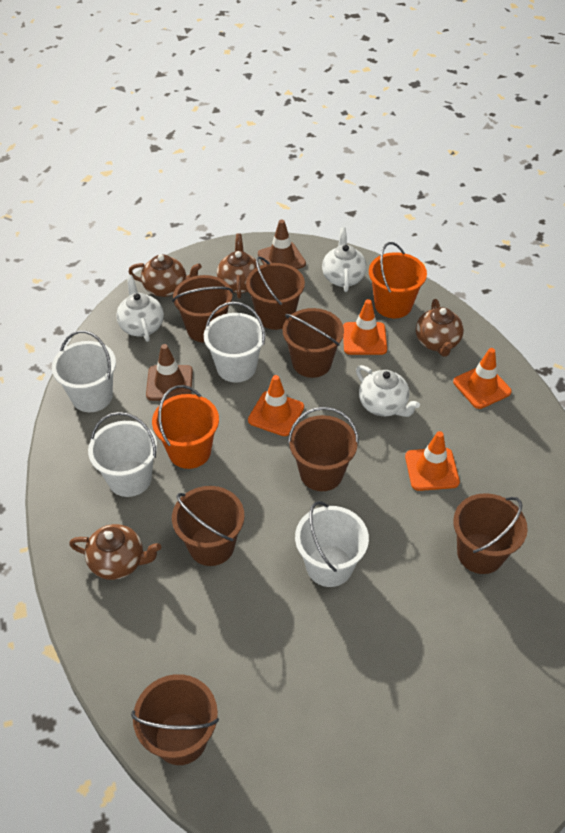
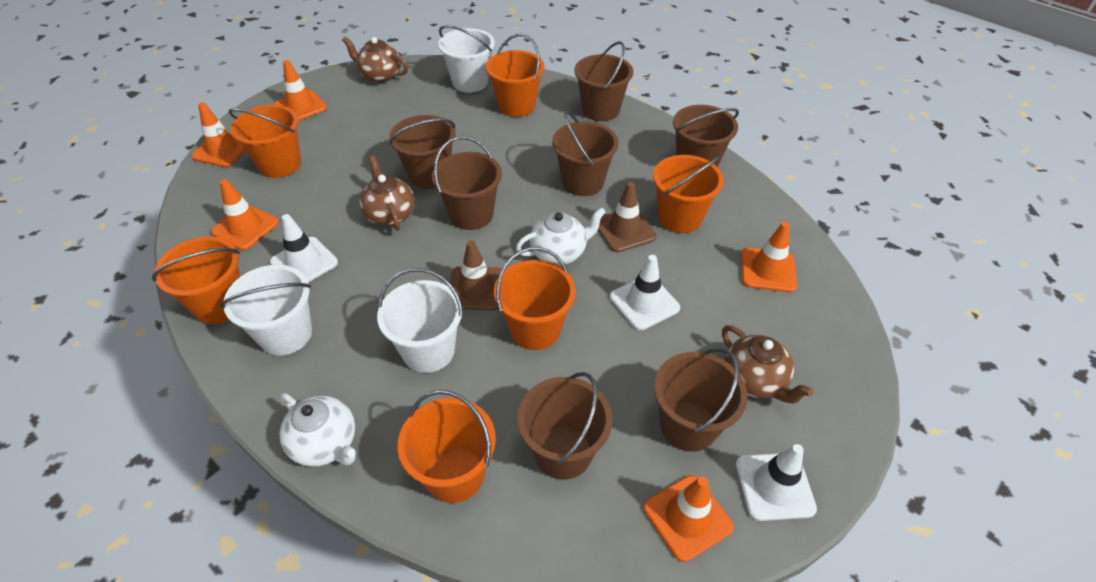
brown teapot: 4 -> 3
orange bucket: 2 -> 6
orange traffic cone: 4 -> 5
white bucket: 4 -> 3
white teapot: 3 -> 2
white traffic cone: 0 -> 3

